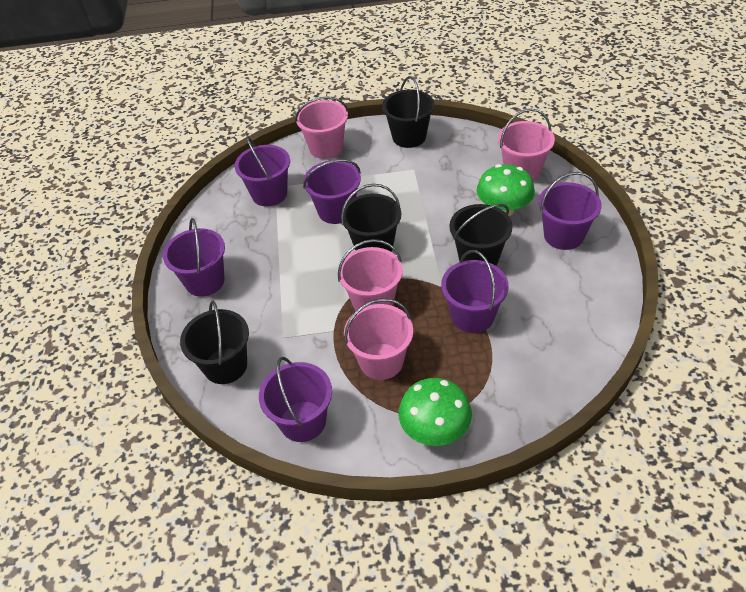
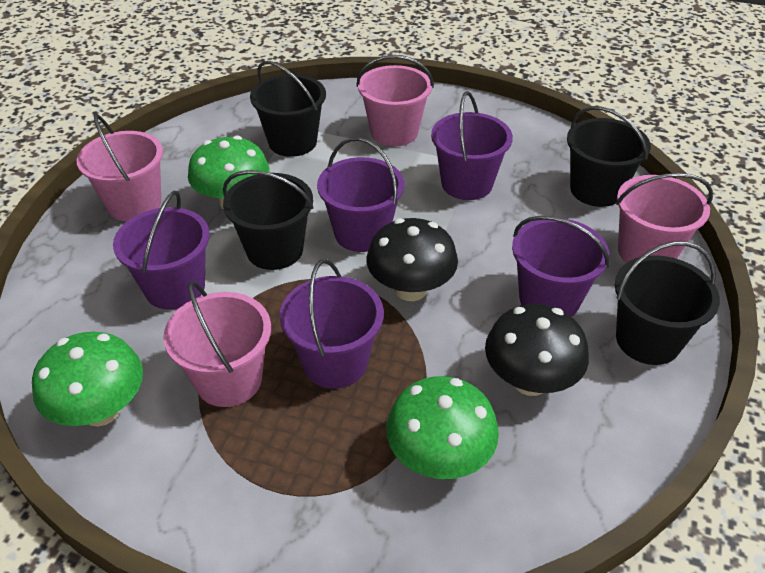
black mushroom: 0 -> 2
green mushroom: 2 -> 3
purple bucket: 6 -> 5

